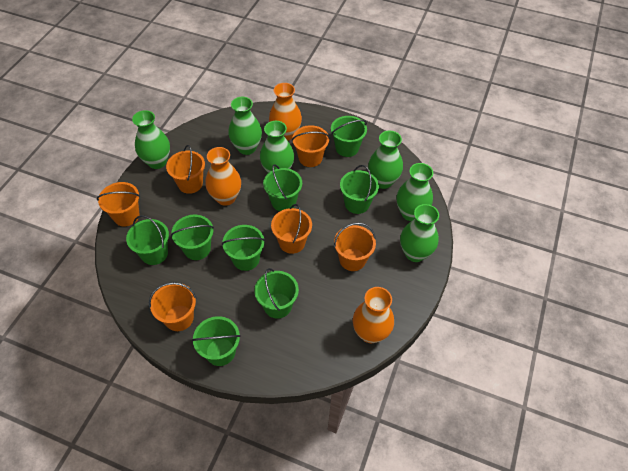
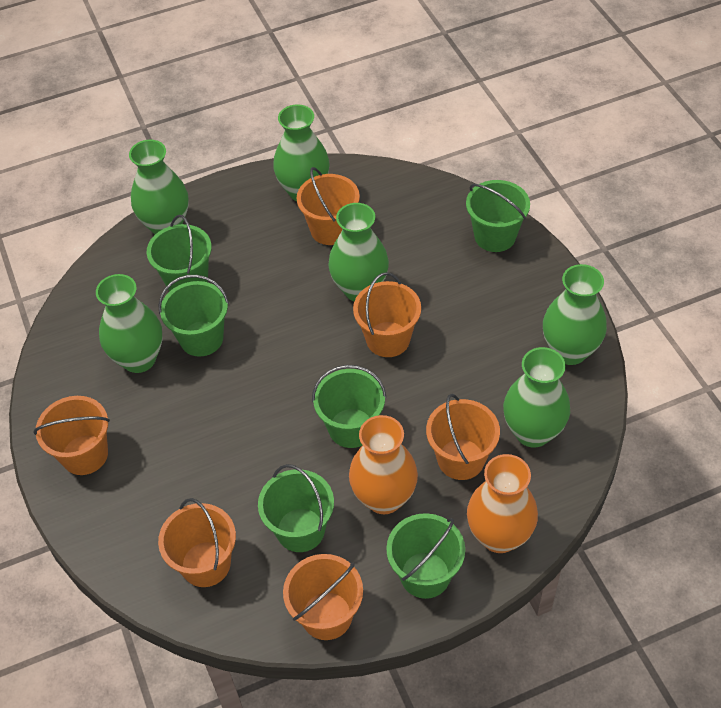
green bucket: 8 -> 6
orange vase: 3 -> 2

